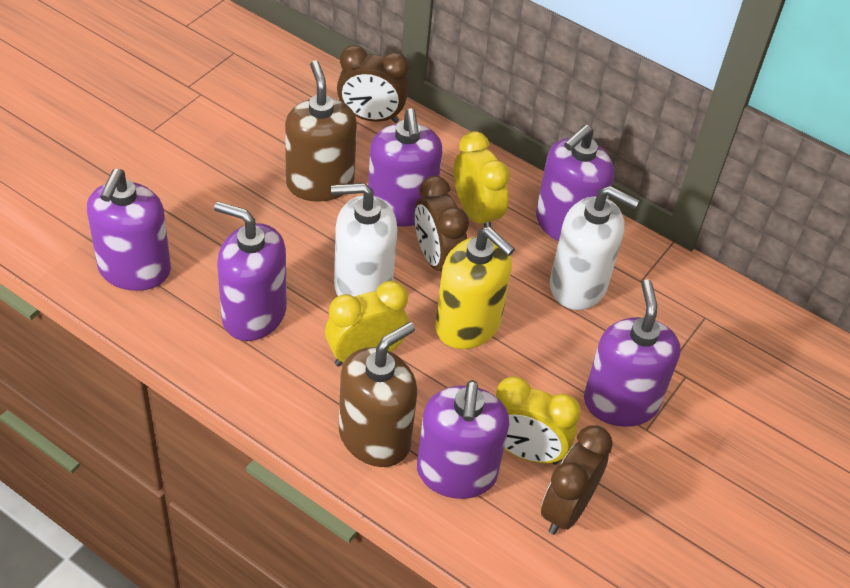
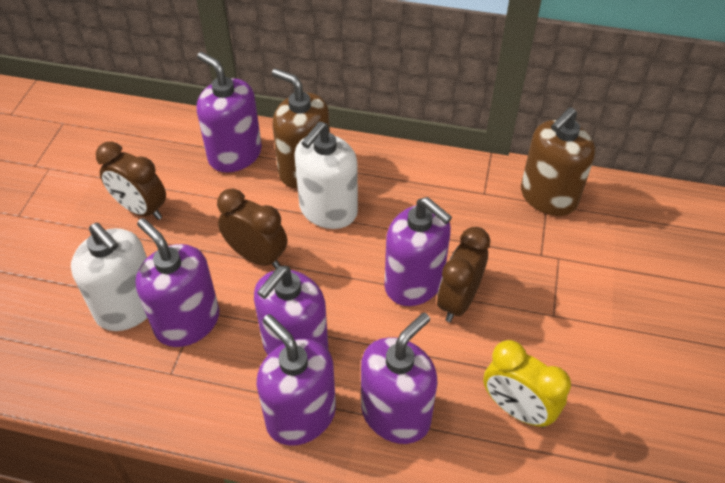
yellow clock: 3 -> 1
yellow soap dispenser: 1 -> 0

